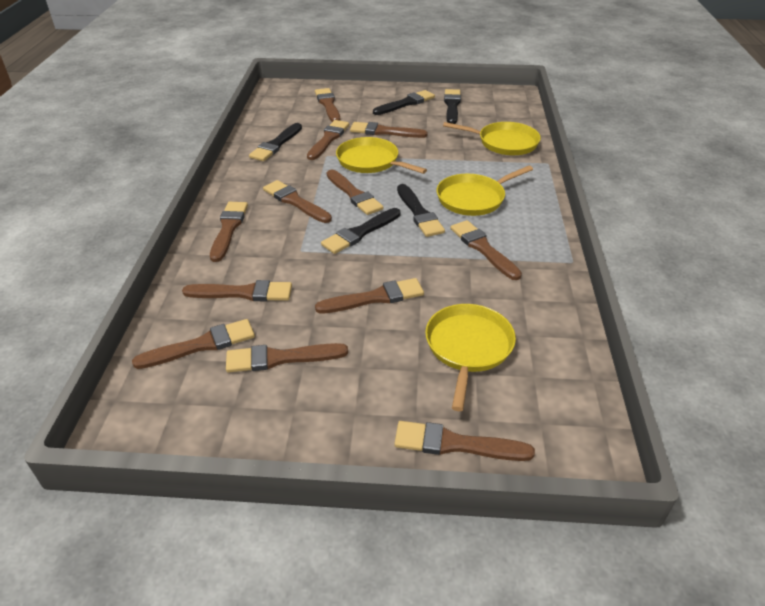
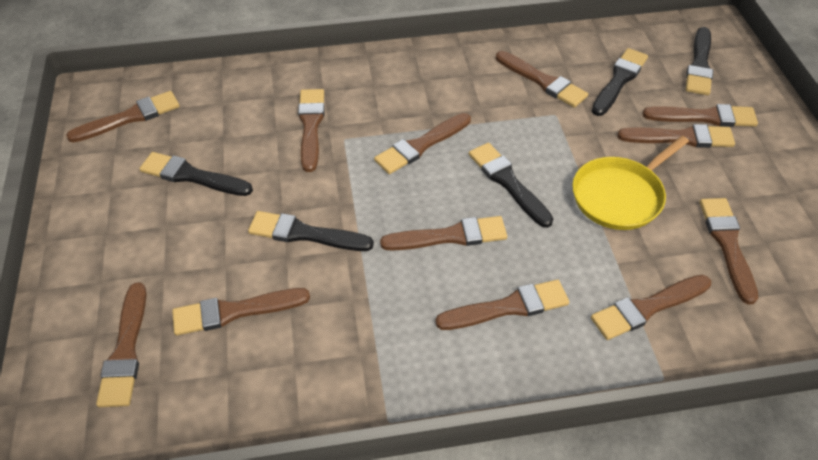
yellow pan: 4 -> 1

